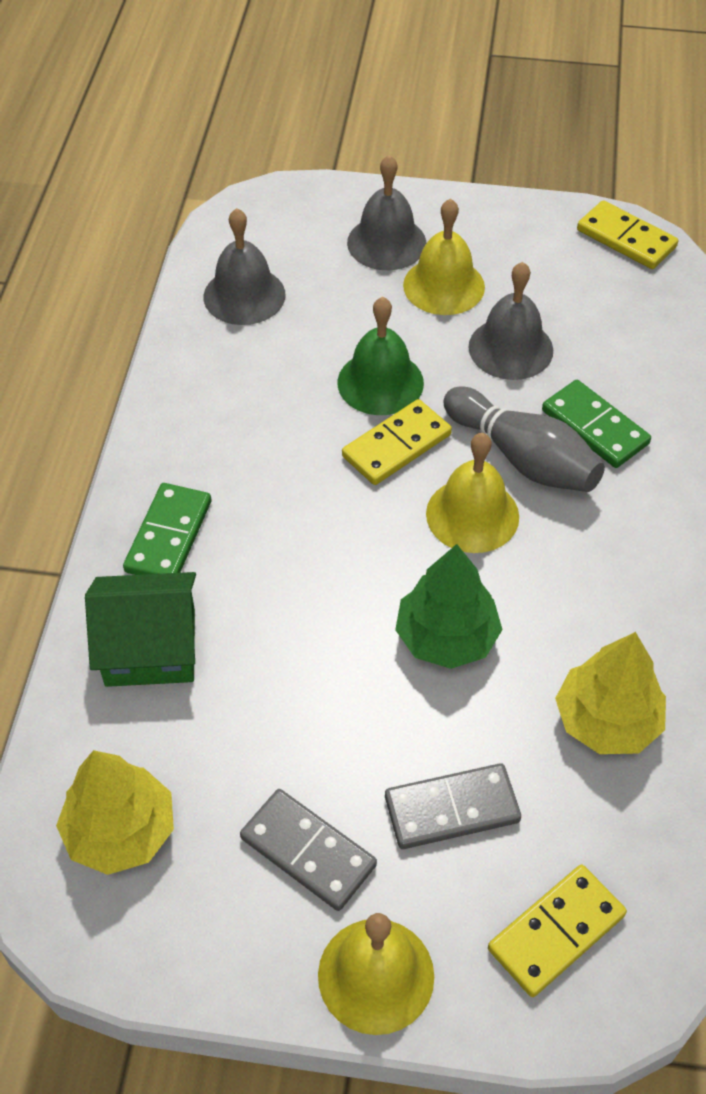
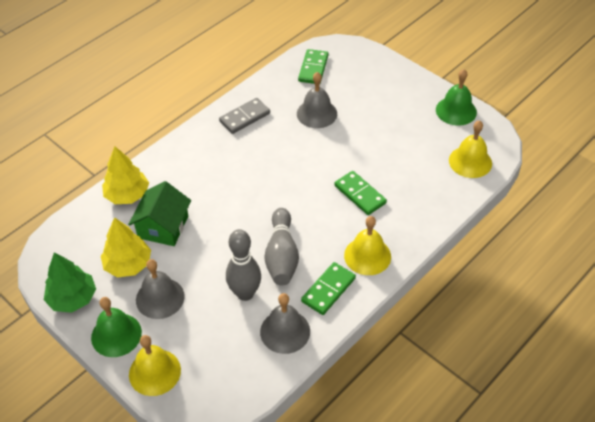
green bell: 1 -> 2
green domino: 2 -> 3
grey bowling pin: 1 -> 2
grey domino: 2 -> 1
yellow domino: 3 -> 0

